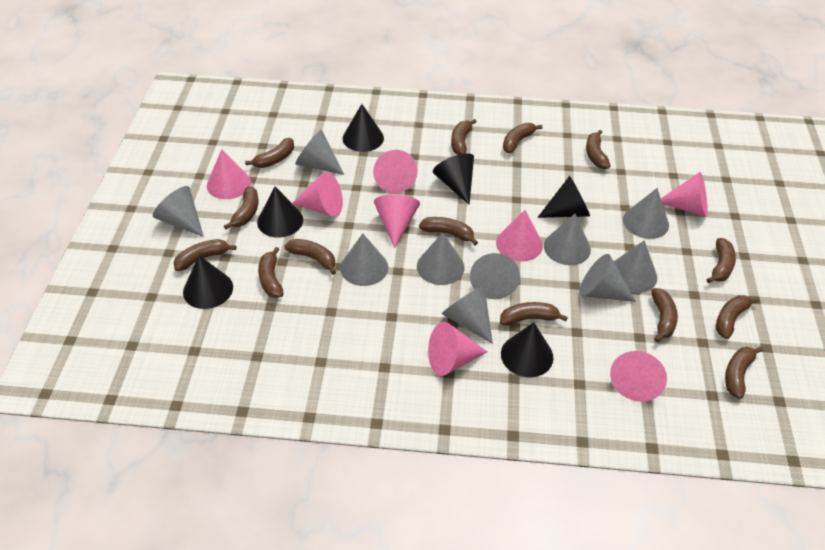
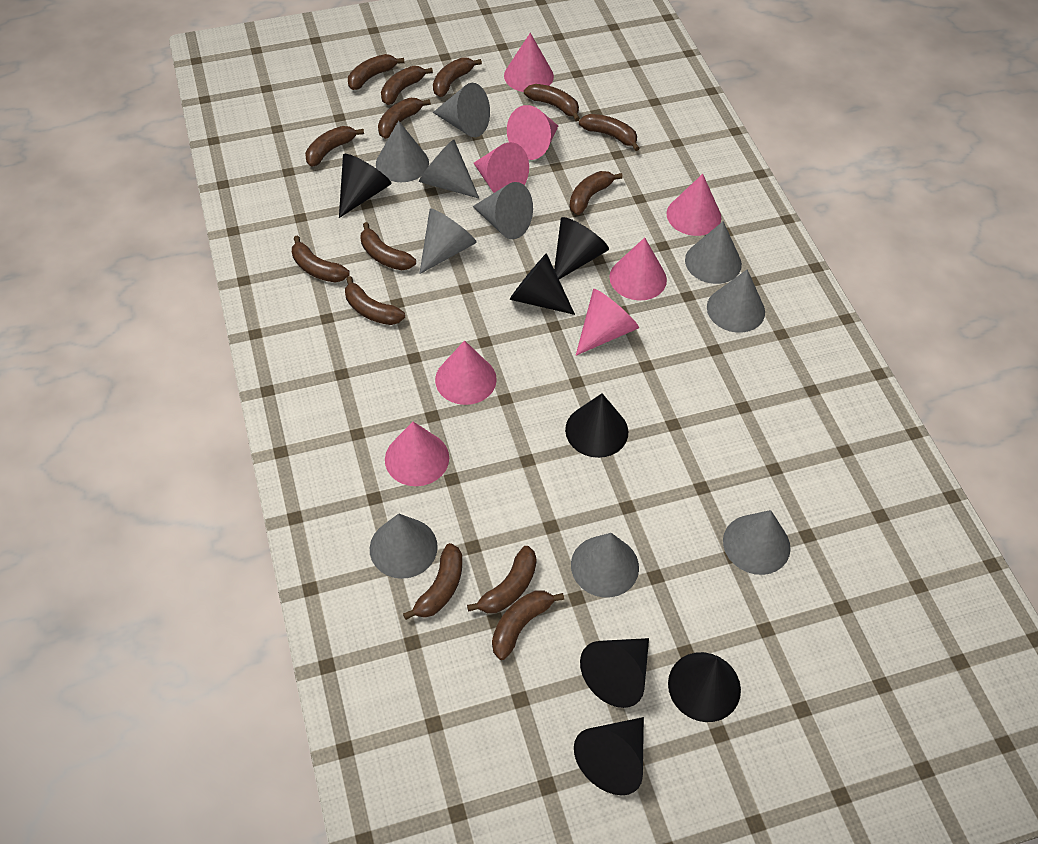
black cone: 6 -> 7

